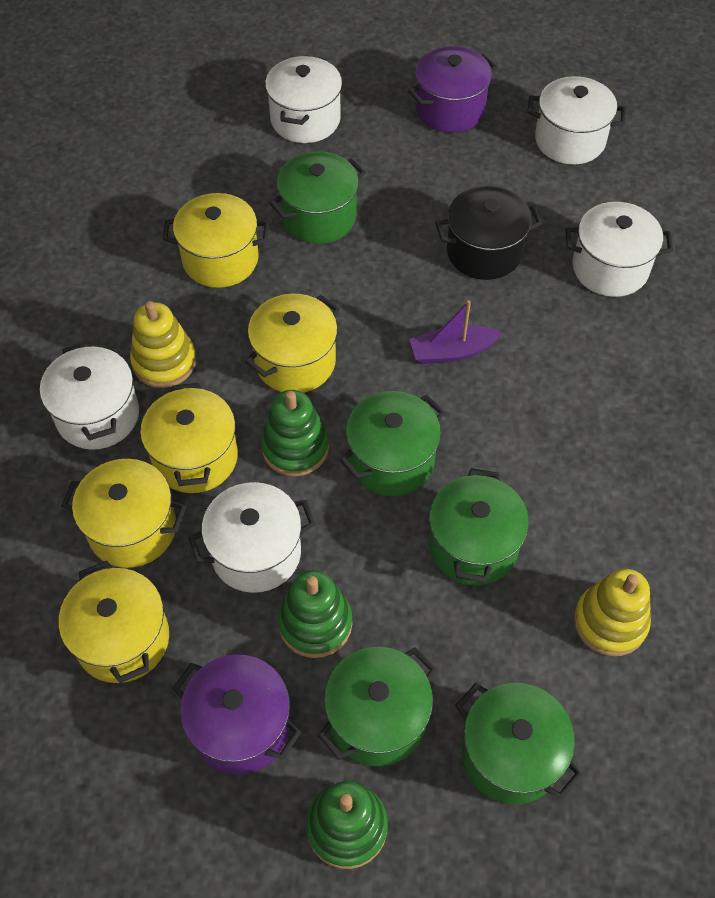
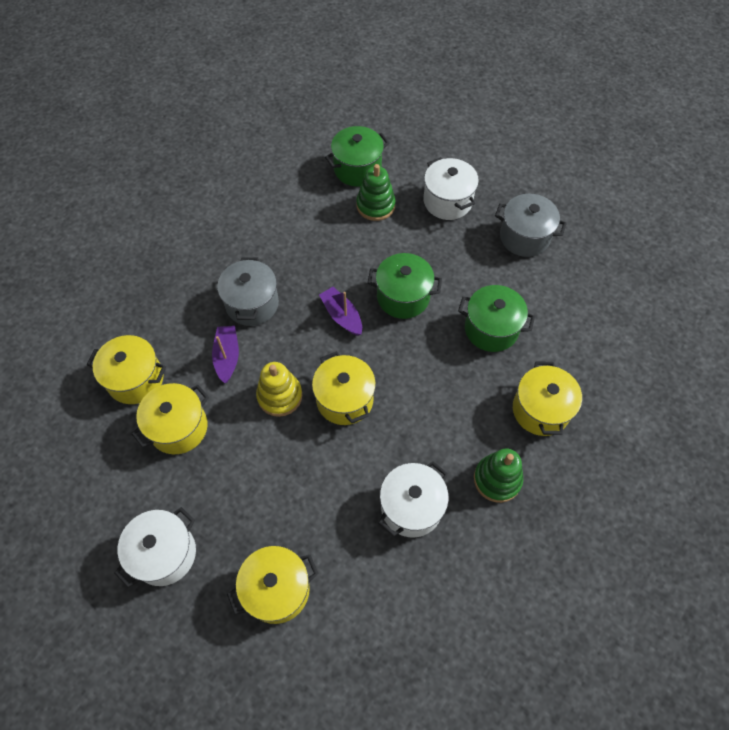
black pot: 1 -> 0
green pot: 5 -> 3
green stacking toy: 3 -> 2
grey pot: 0 -> 2
purple boat: 1 -> 2
purple pot: 2 -> 0
white pot: 5 -> 3
yellow stacking toy: 2 -> 1

